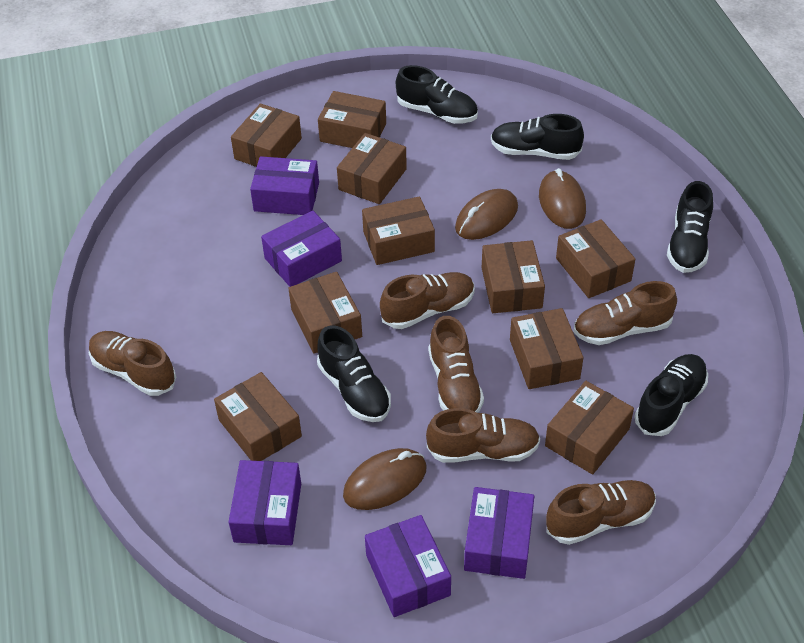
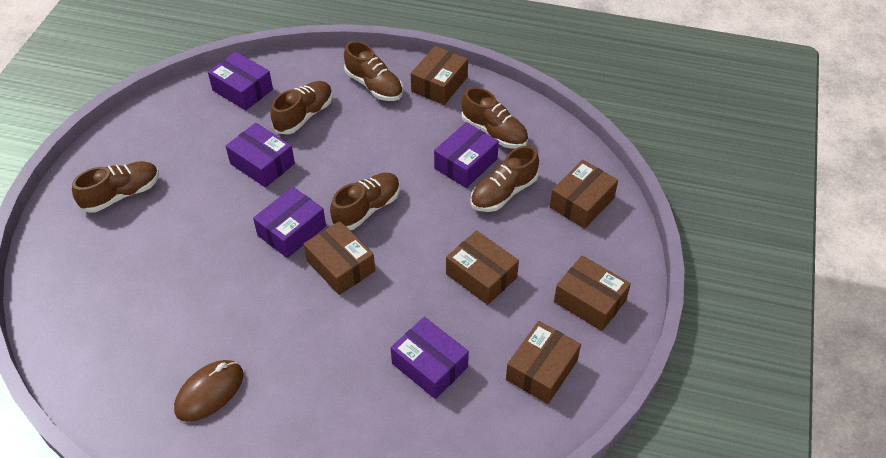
black shoe: 5 -> 0
brown box: 10 -> 6
brown mouse: 3 -> 1

